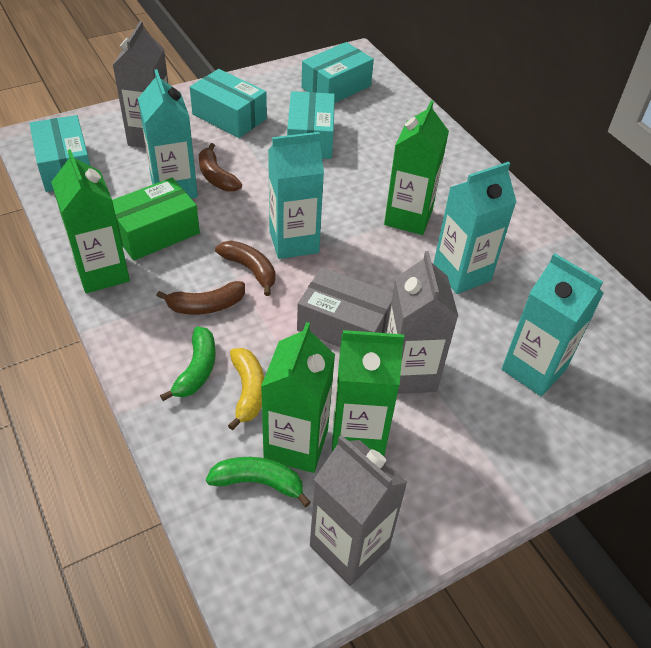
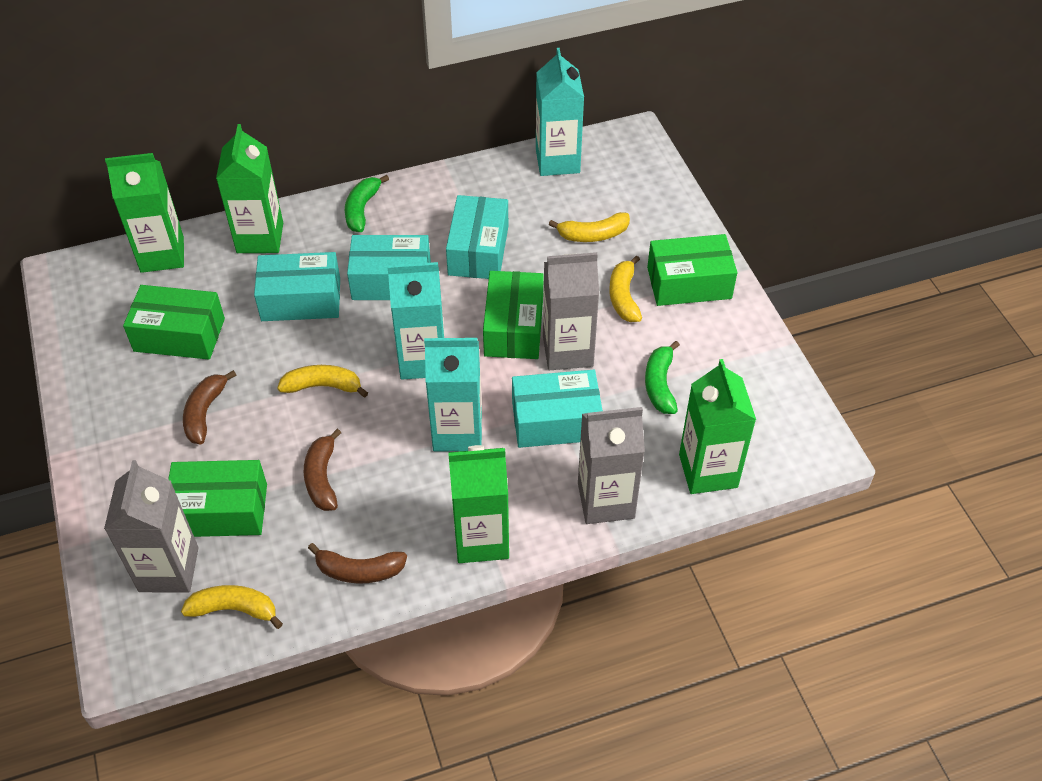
green box: 1 -> 4
grey box: 1 -> 0
turquoise carton: 4 -> 3
yellow banana: 1 -> 4

